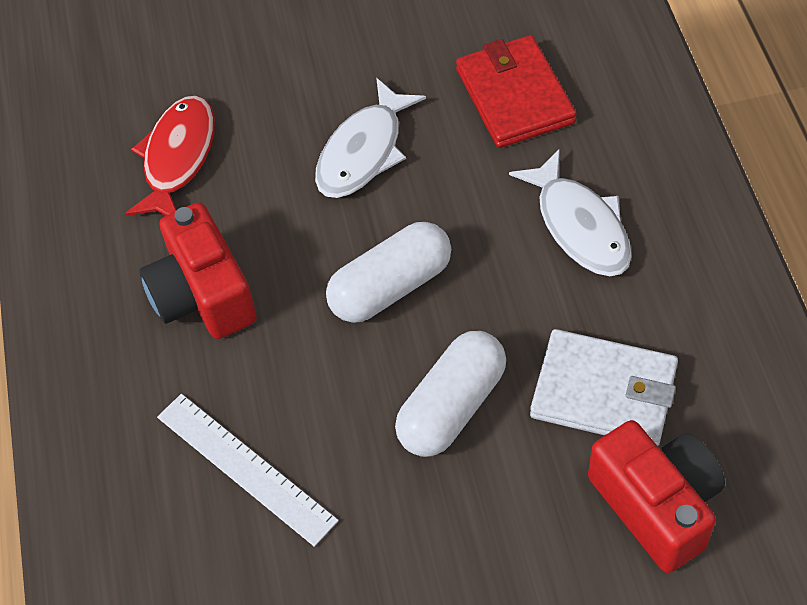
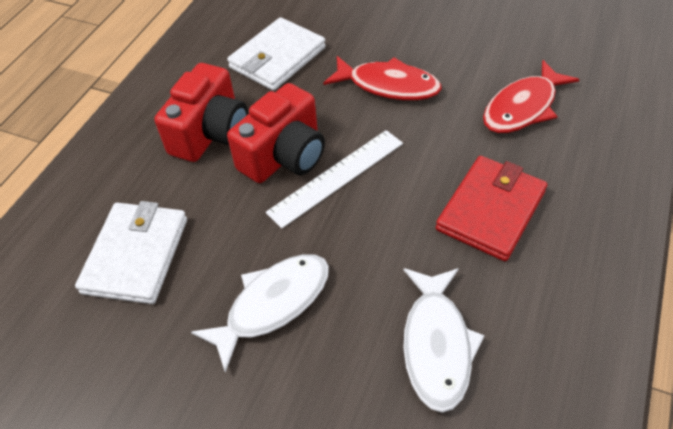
red fish: 1 -> 2
white capsule: 2 -> 0
white wallet: 1 -> 2

